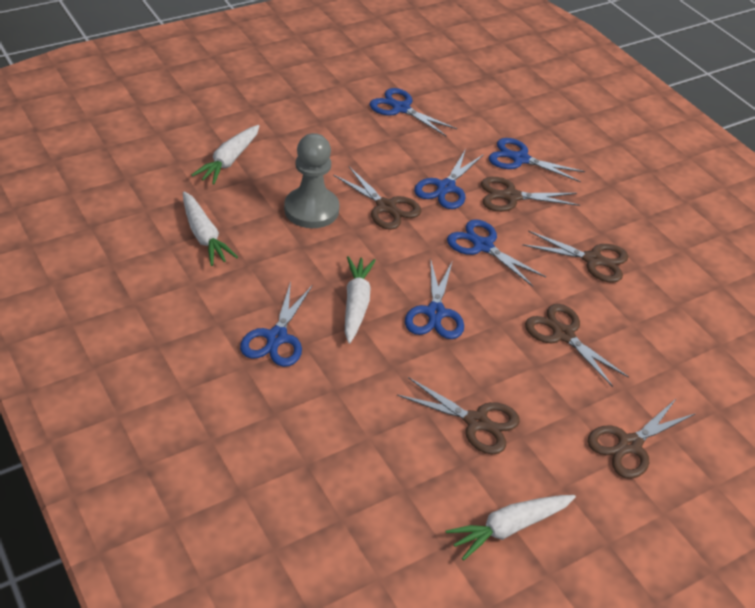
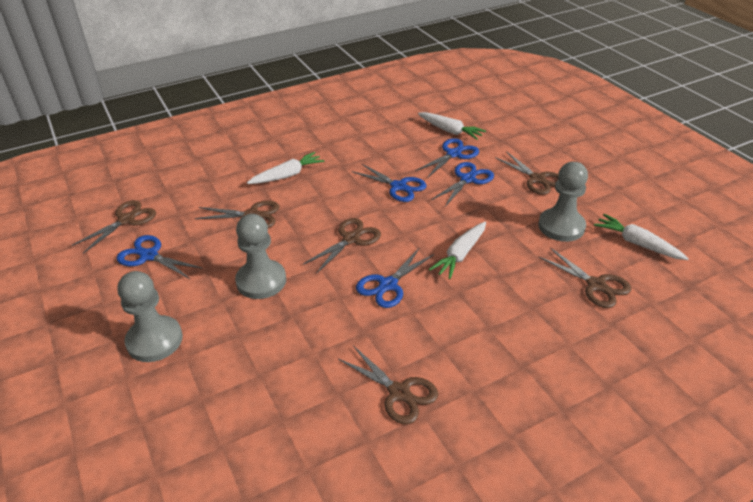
blue scissors: 6 -> 5
grey pawn: 1 -> 3

